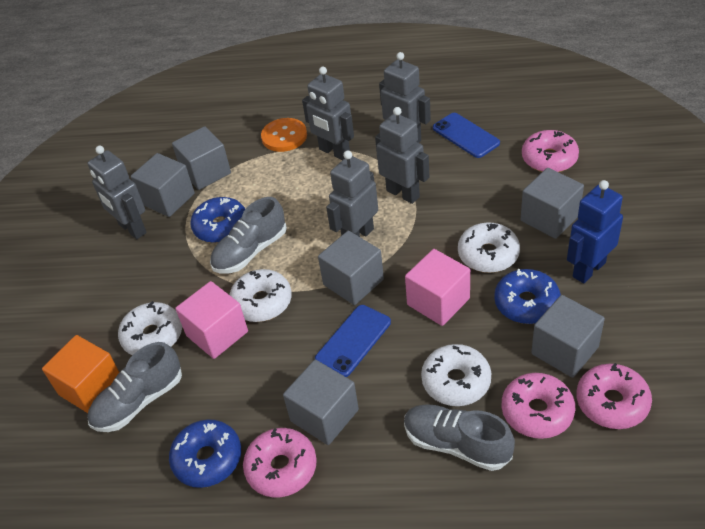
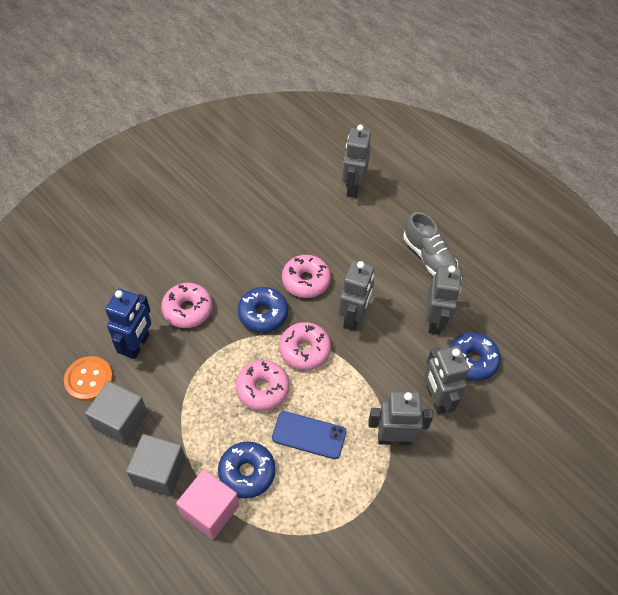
blue phone: 2 -> 1
grey cube: 6 -> 2
grey shoe: 3 -> 1
orange cube: 1 -> 0
pink cube: 2 -> 1
white donut: 4 -> 0

